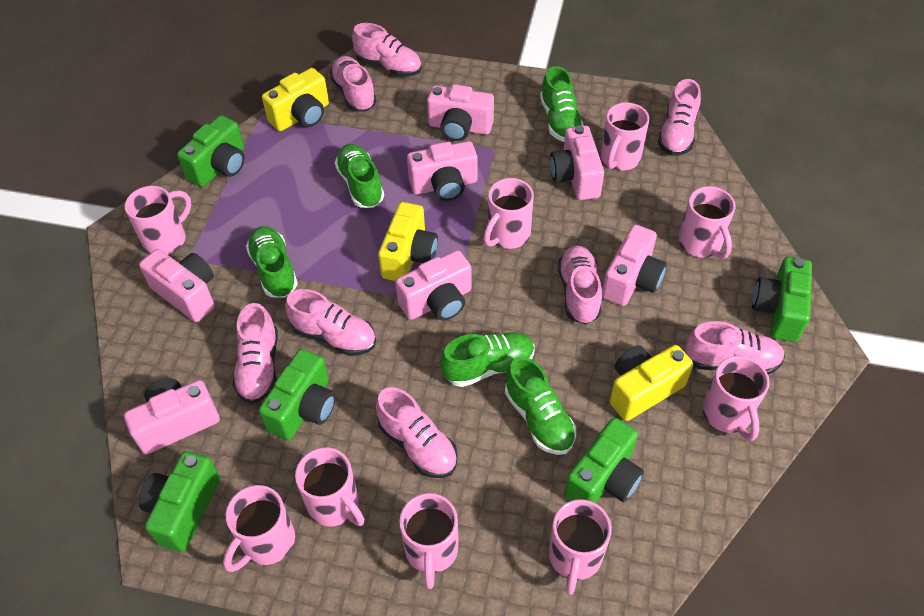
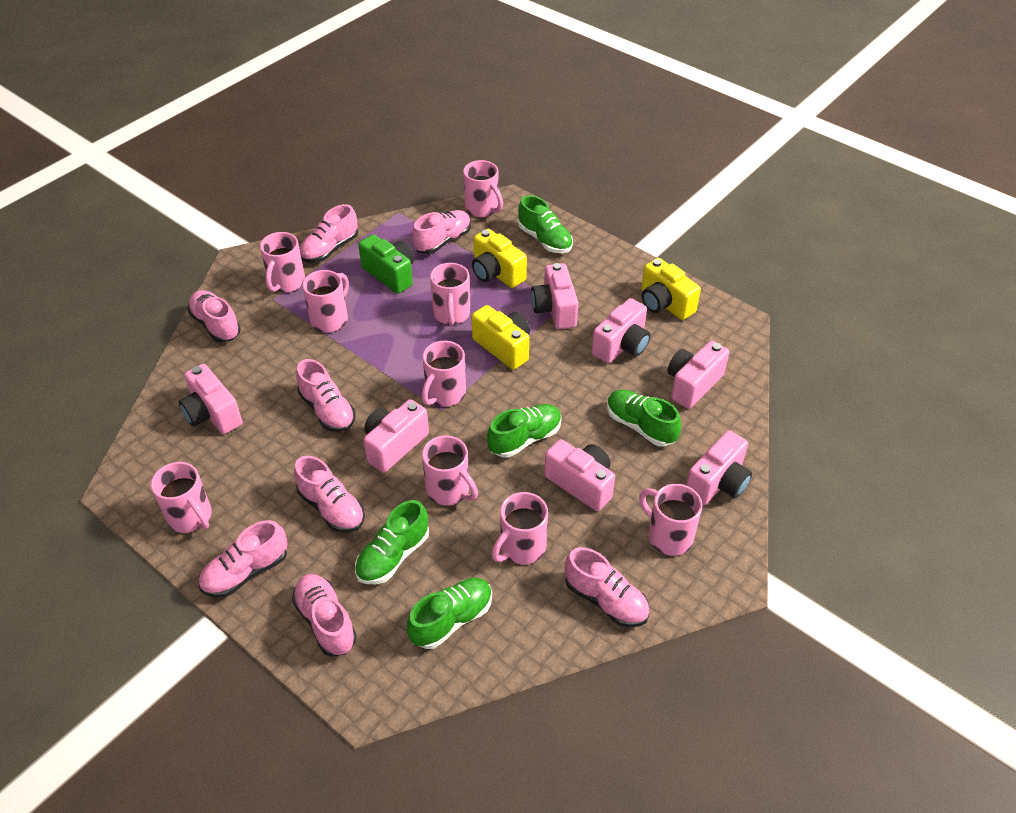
green camera: 5 -> 1

